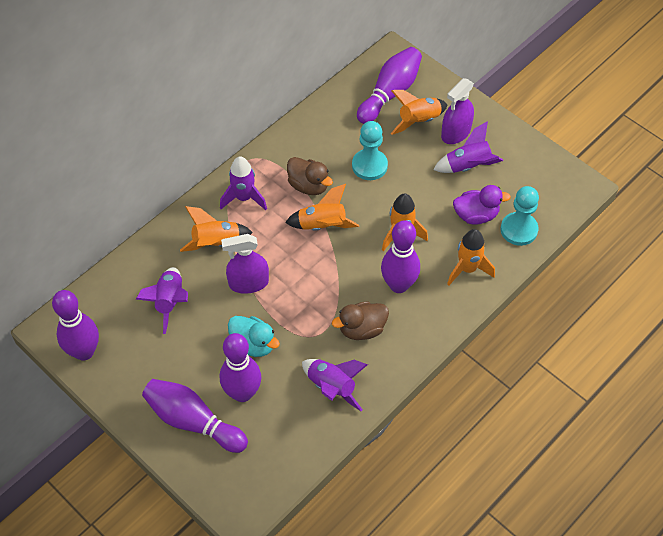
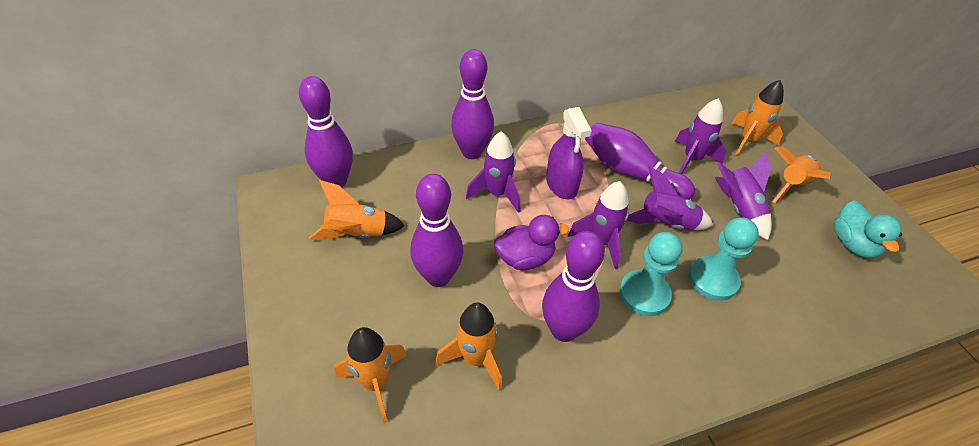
brown duck: 2 -> 0
purple rocket: 4 -> 5
purple spray bottle: 2 -> 1

